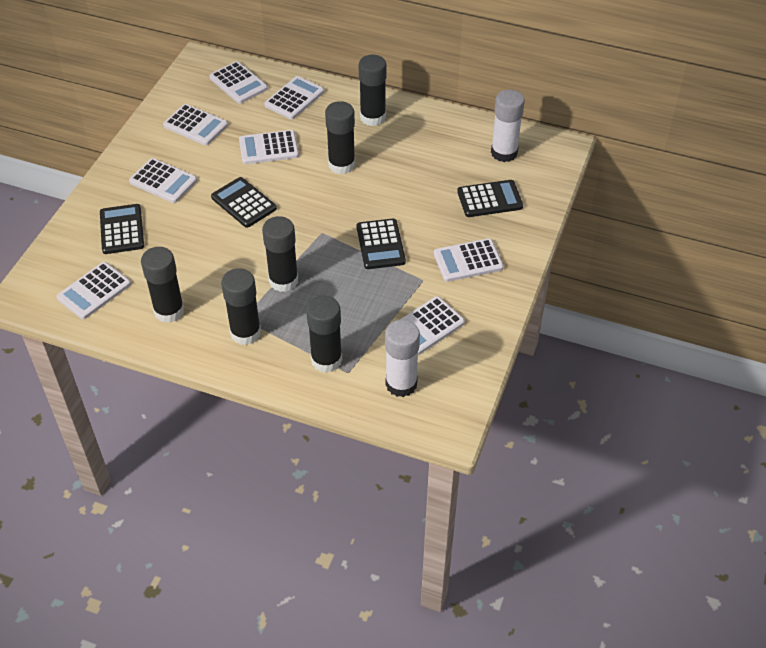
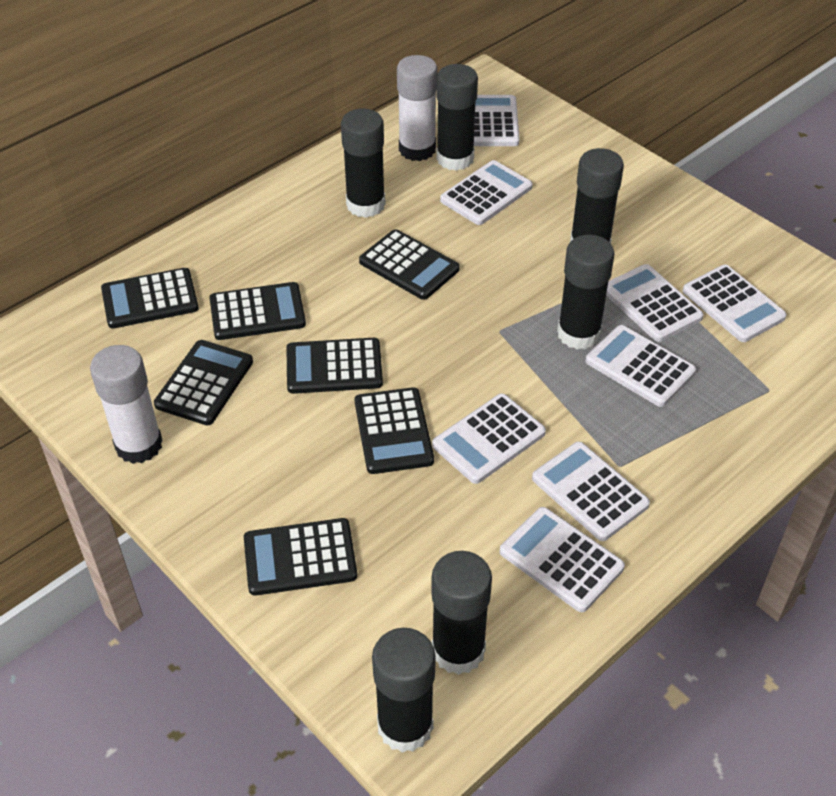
black calculator: 4 -> 7

